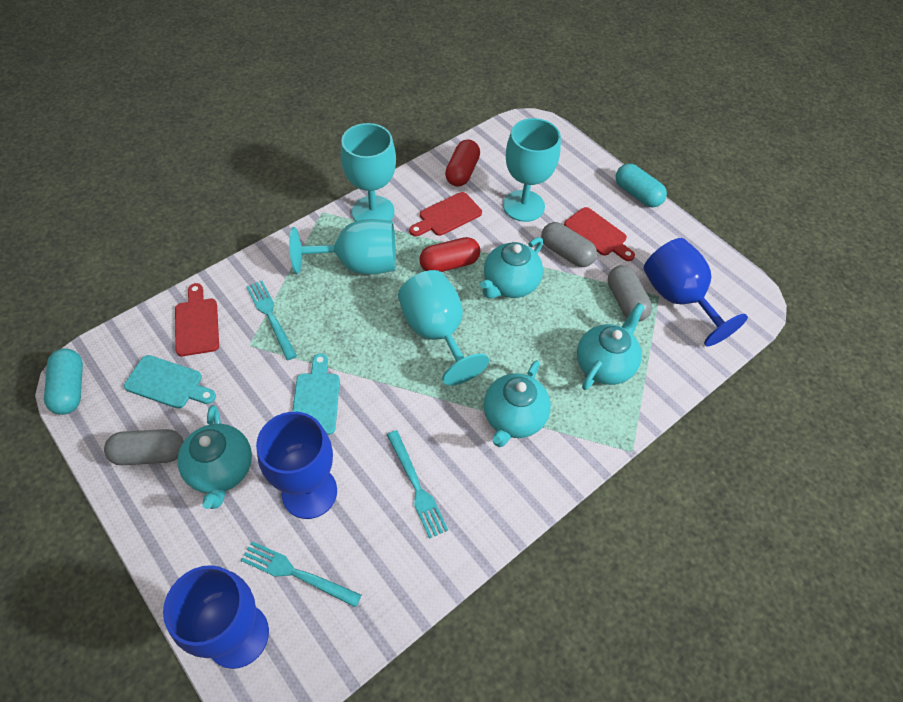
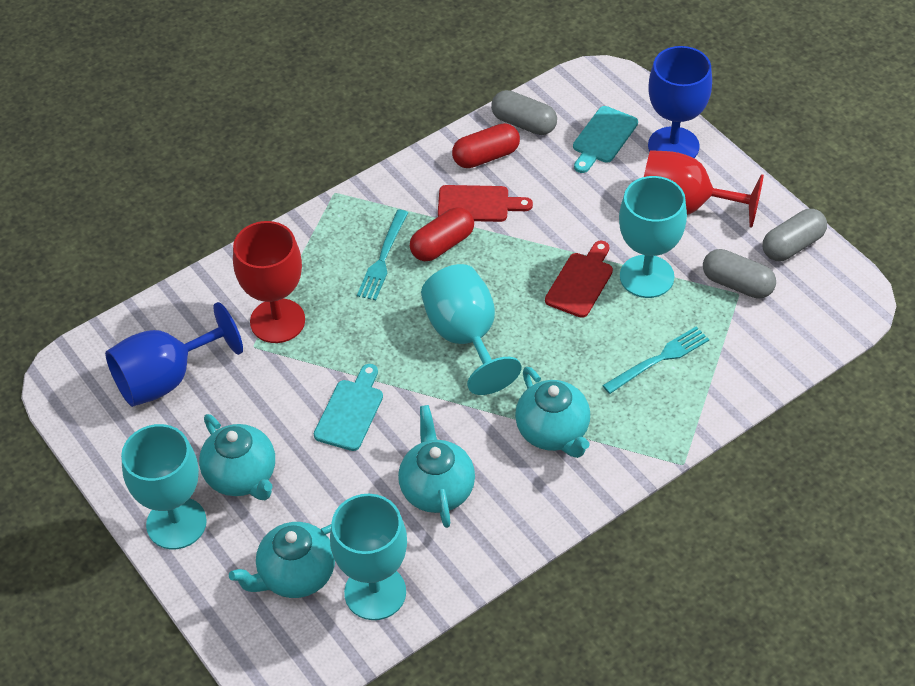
blue goblet: 3 -> 2
red cutting board: 3 -> 2
red goblet: 0 -> 2
turquoise capsule: 2 -> 0
turquoise fork: 3 -> 2

